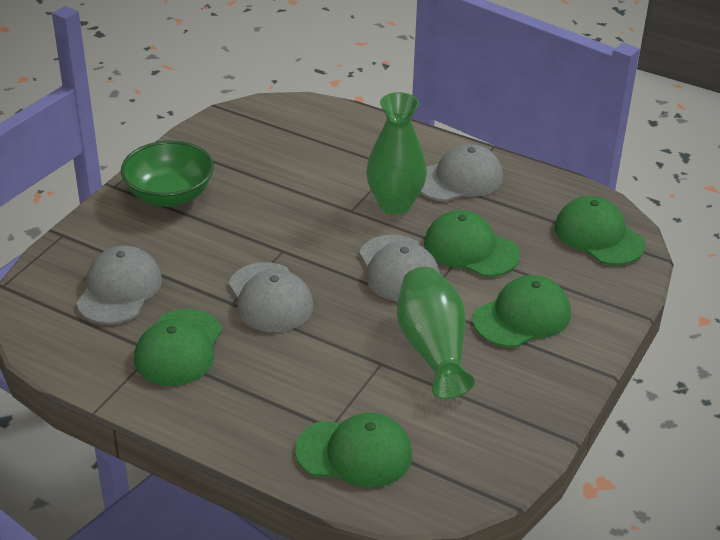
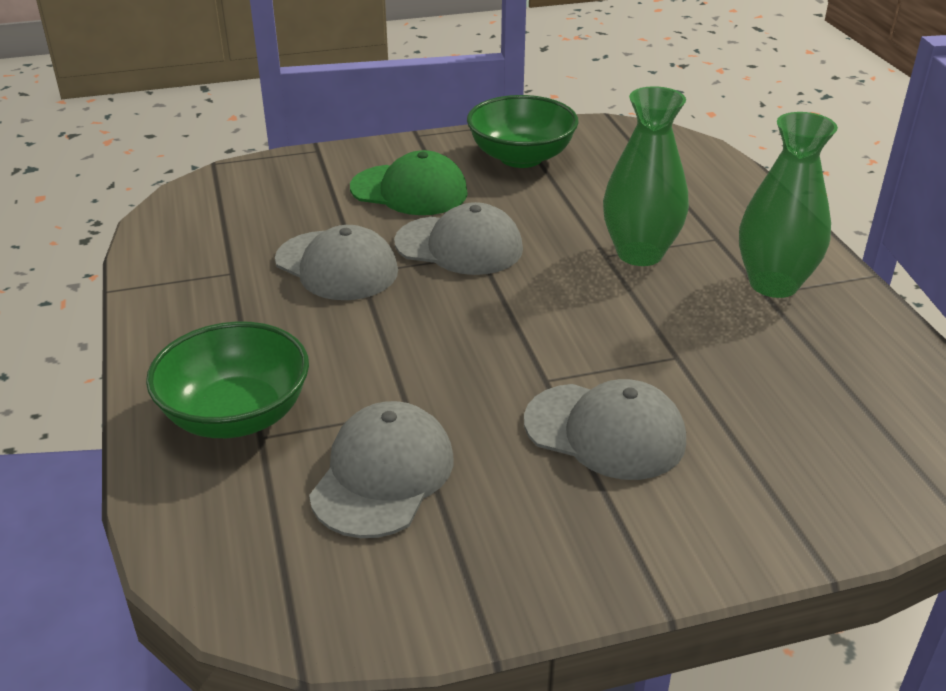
green bowl: 1 -> 2
green cap: 5 -> 1

